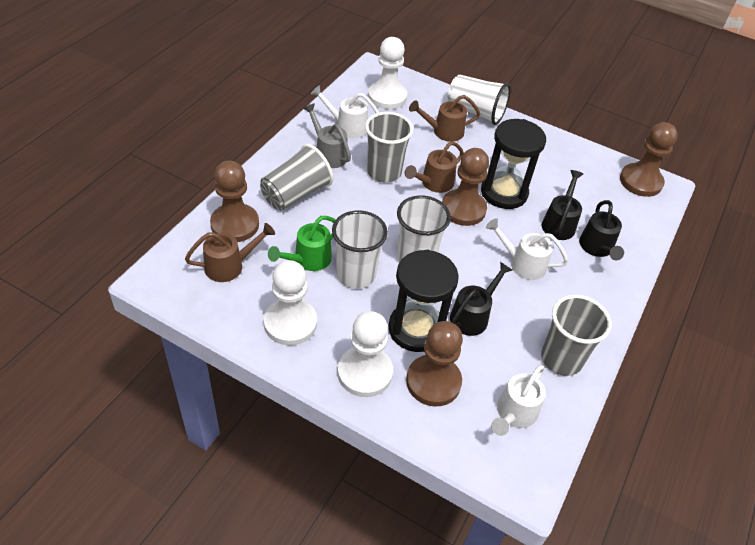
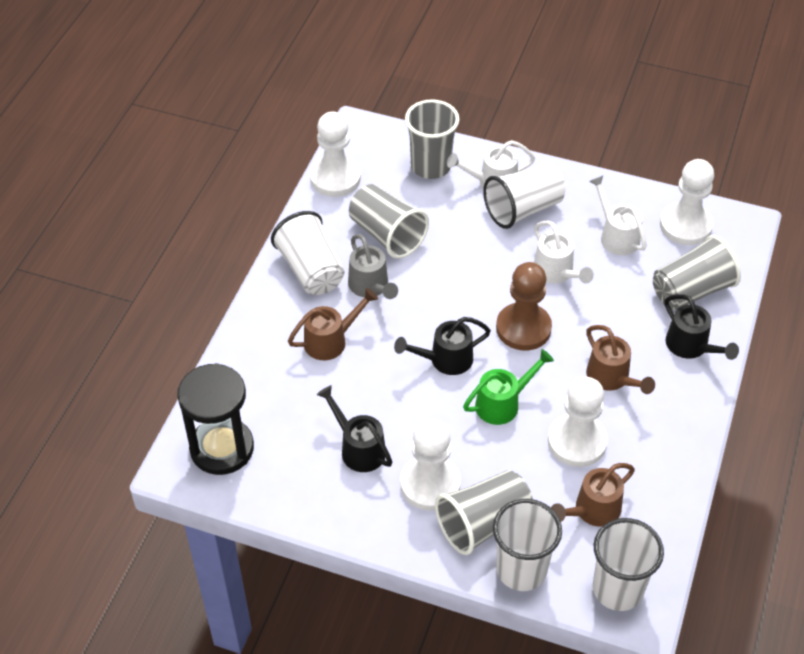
black hourglass: 2 -> 1
brown pawn: 4 -> 1
grey cup: 3 -> 4
white cup: 3 -> 4
white pawn: 3 -> 4

